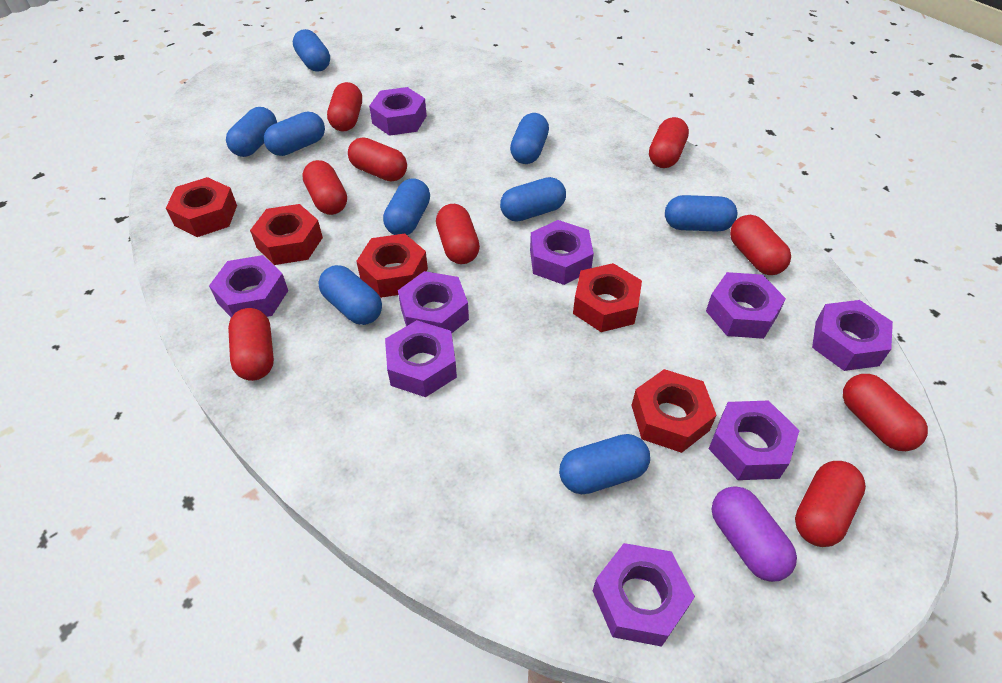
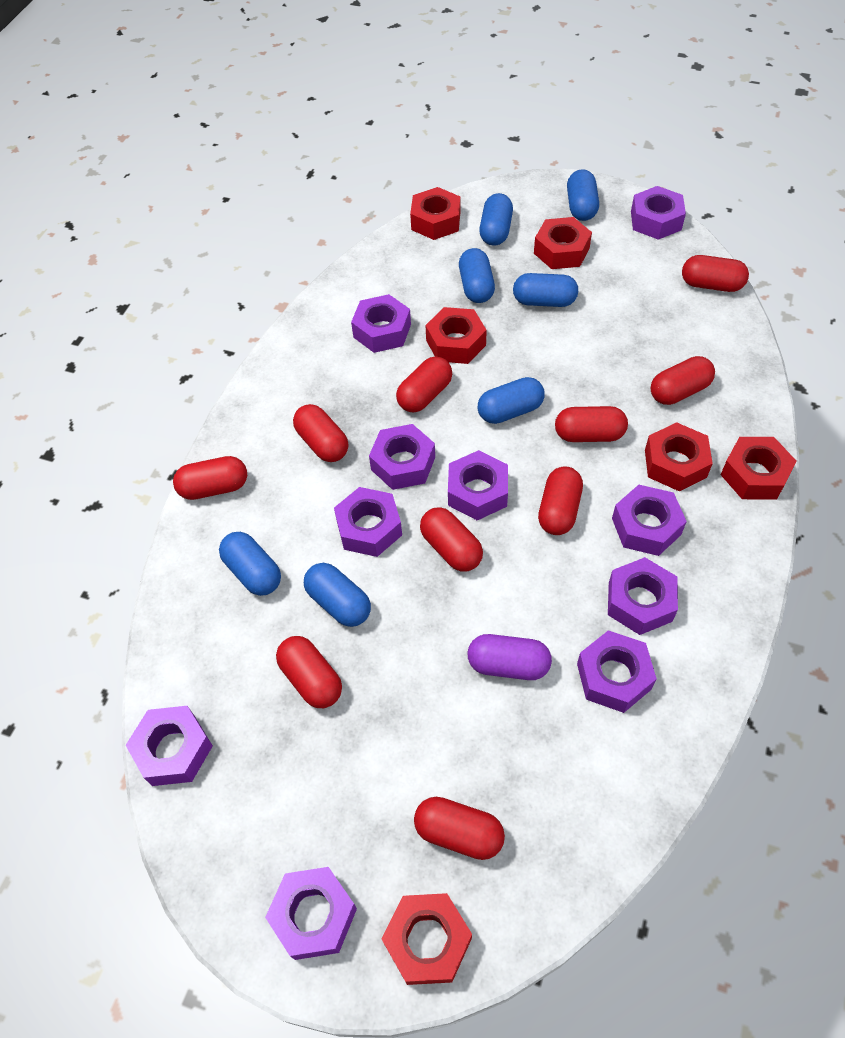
blue capsule: 9 -> 7
purple nut: 9 -> 10
red capsule: 9 -> 10
red nut: 5 -> 6

